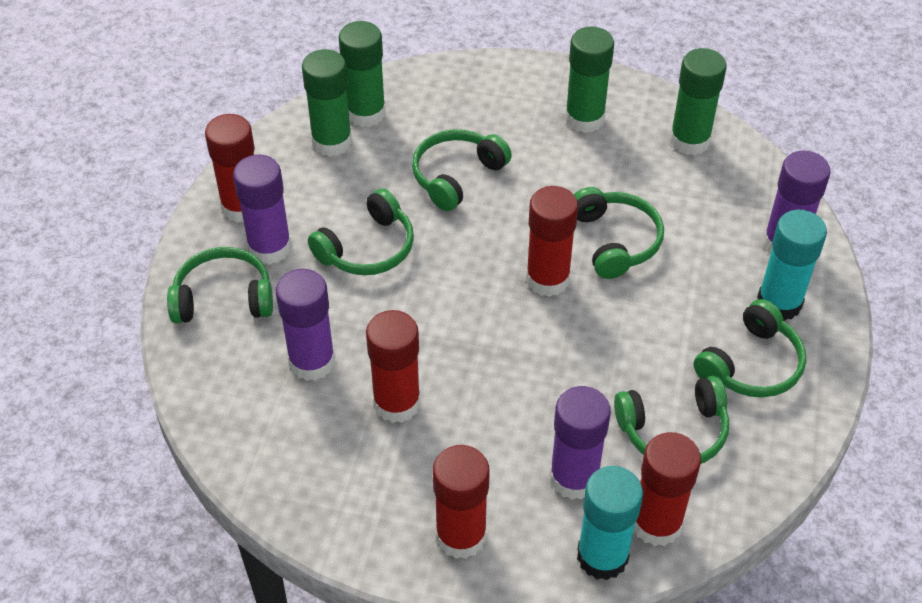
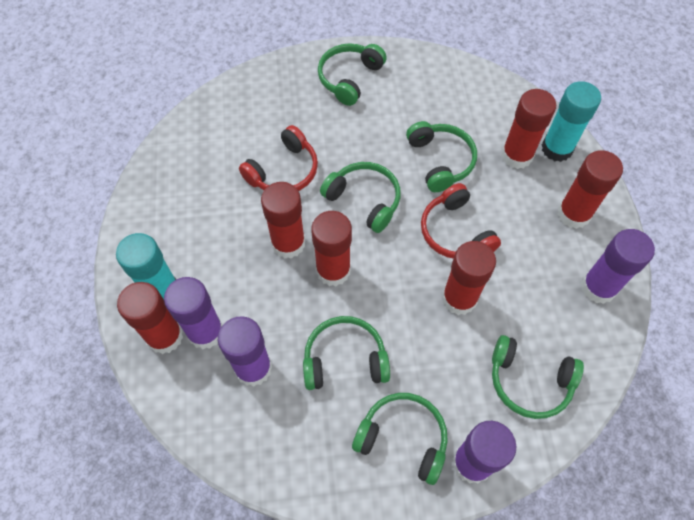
green glue stick: 4 -> 0
red glue stick: 5 -> 6
red headphones: 0 -> 2

